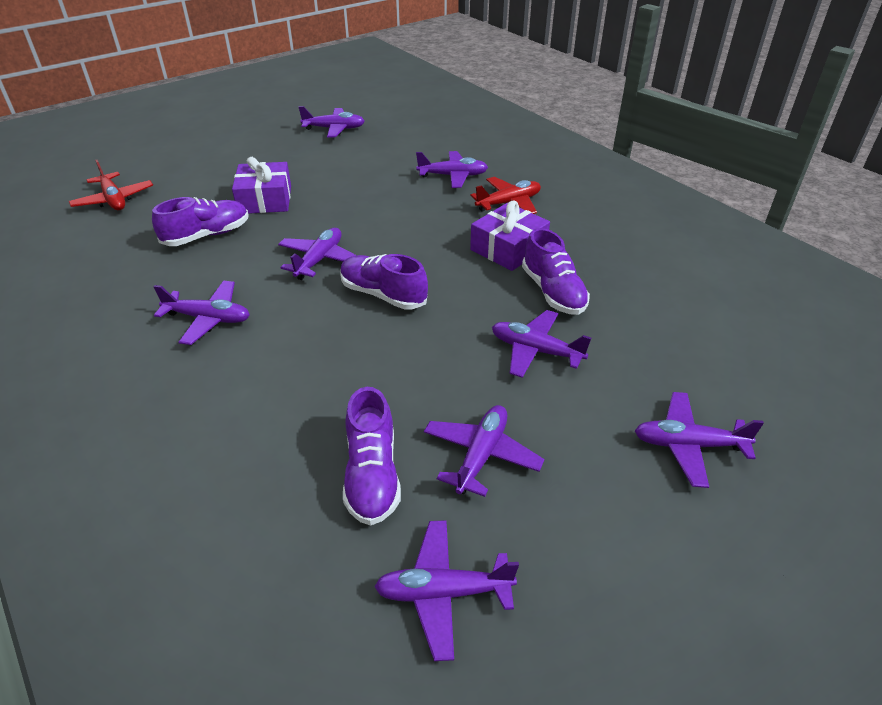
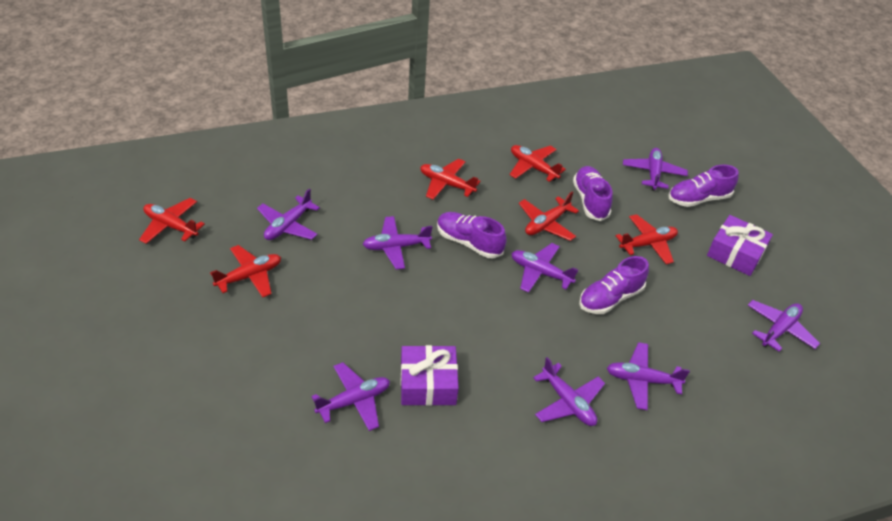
red plane: 2 -> 6

